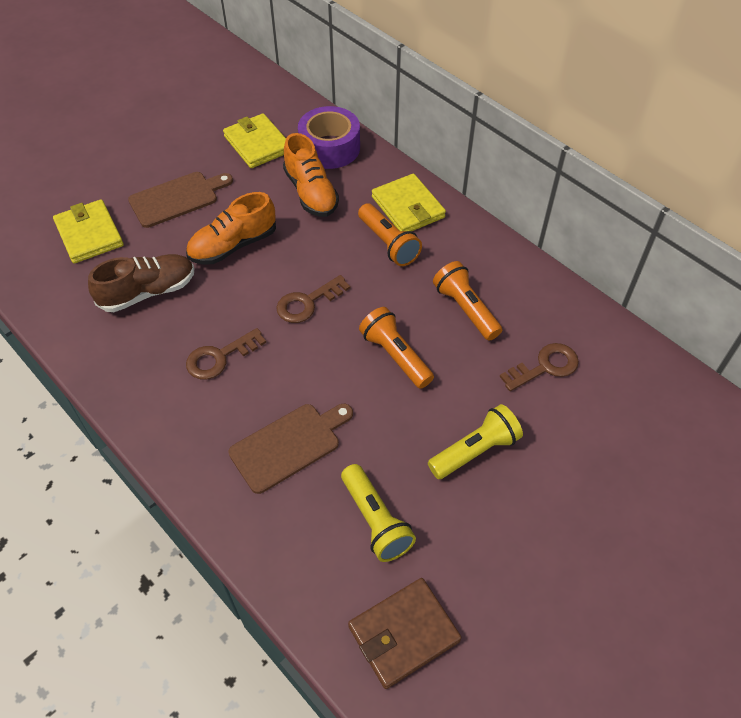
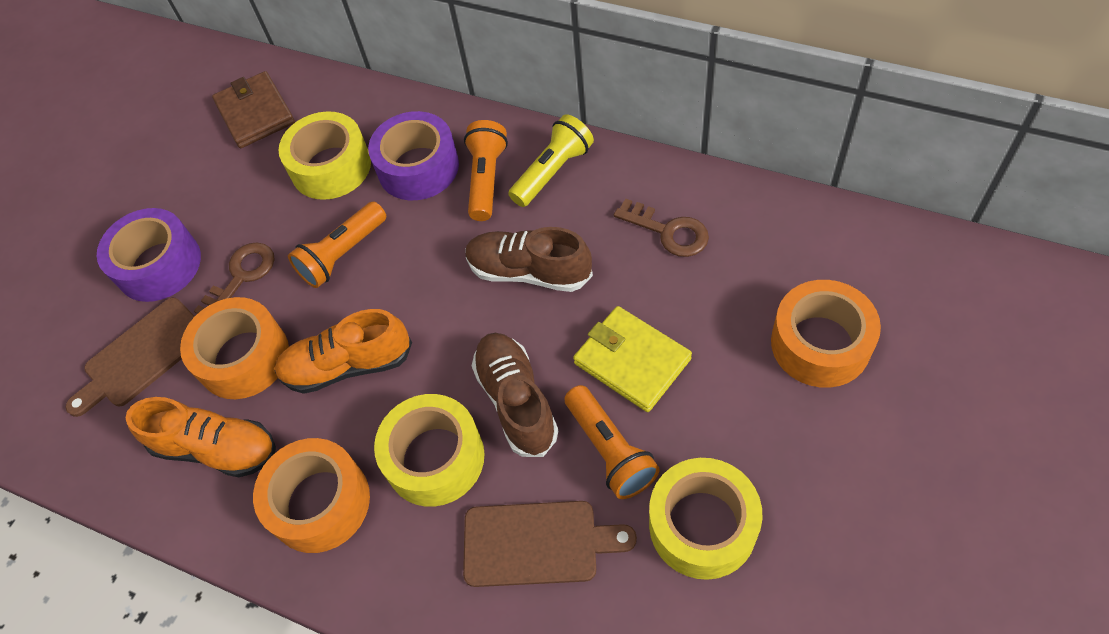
brown key: 3 -> 2
brown shoe: 1 -> 2
orange tape: 0 -> 3
purple tape: 1 -> 2
yellow flashlight: 2 -> 1
yellow tape: 0 -> 3
yellow wallet: 3 -> 1

